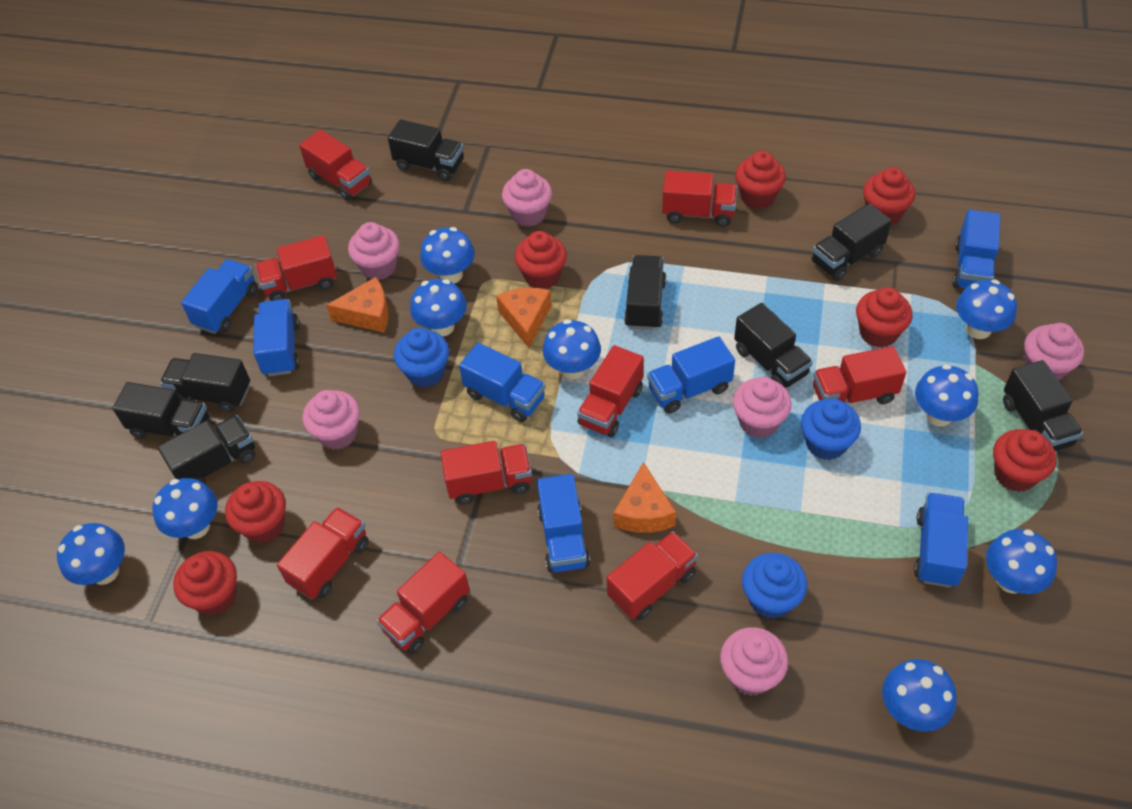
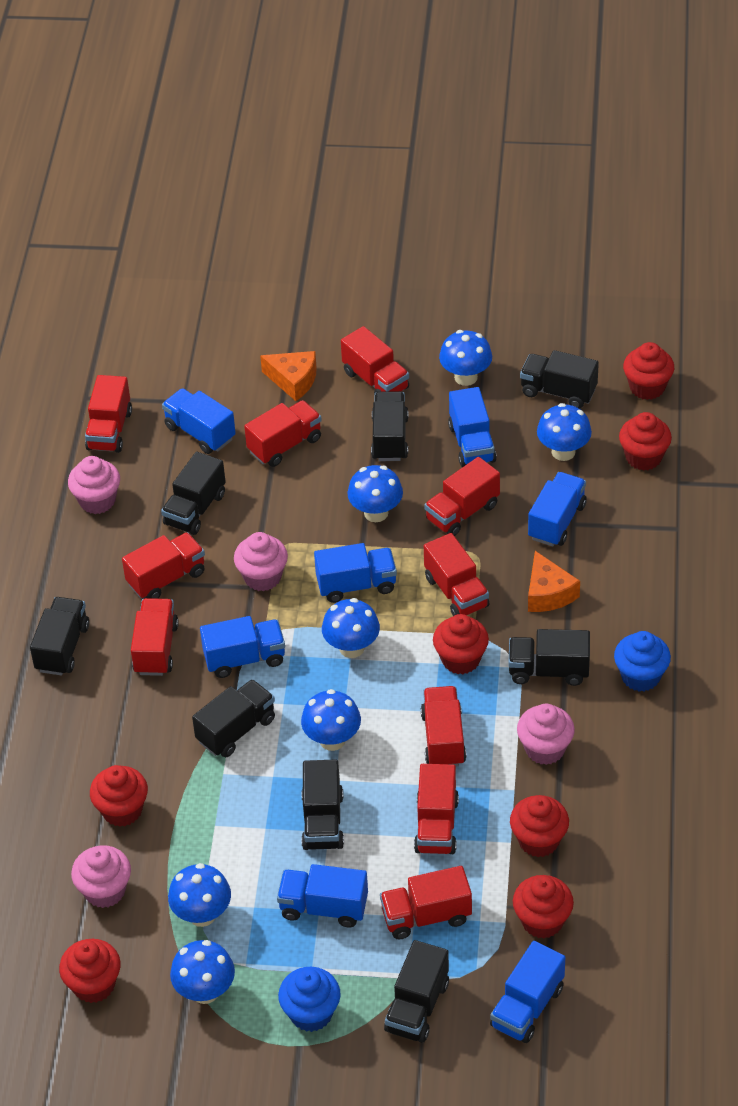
blue cupcake: 3 -> 2
blue mushroom: 9 -> 7
orange cheese: 3 -> 2
pink cupcake: 6 -> 4
red truck: 9 -> 10

